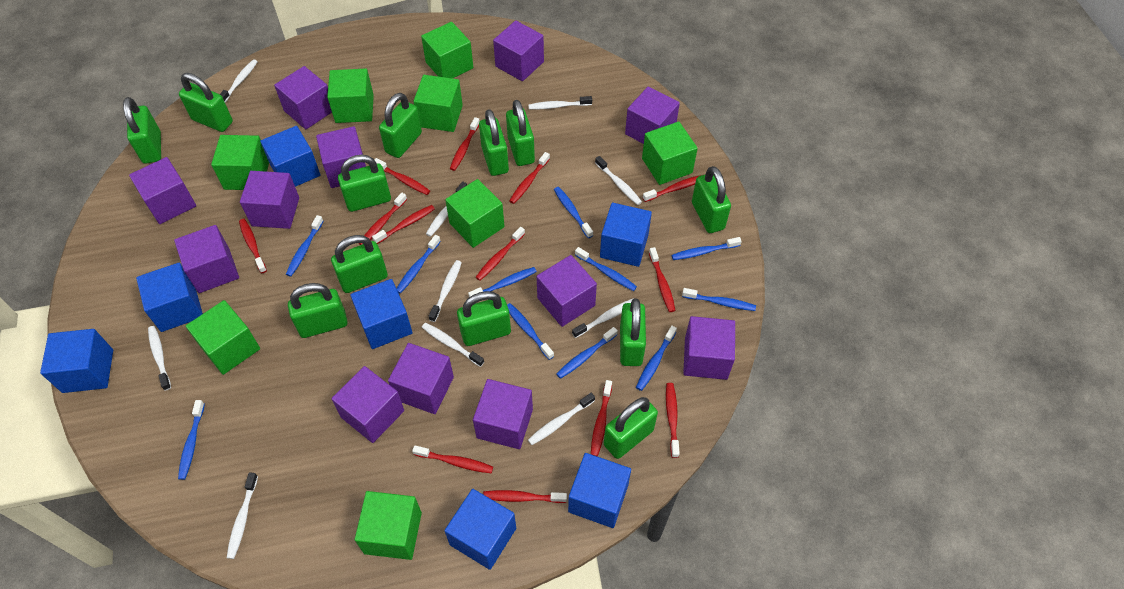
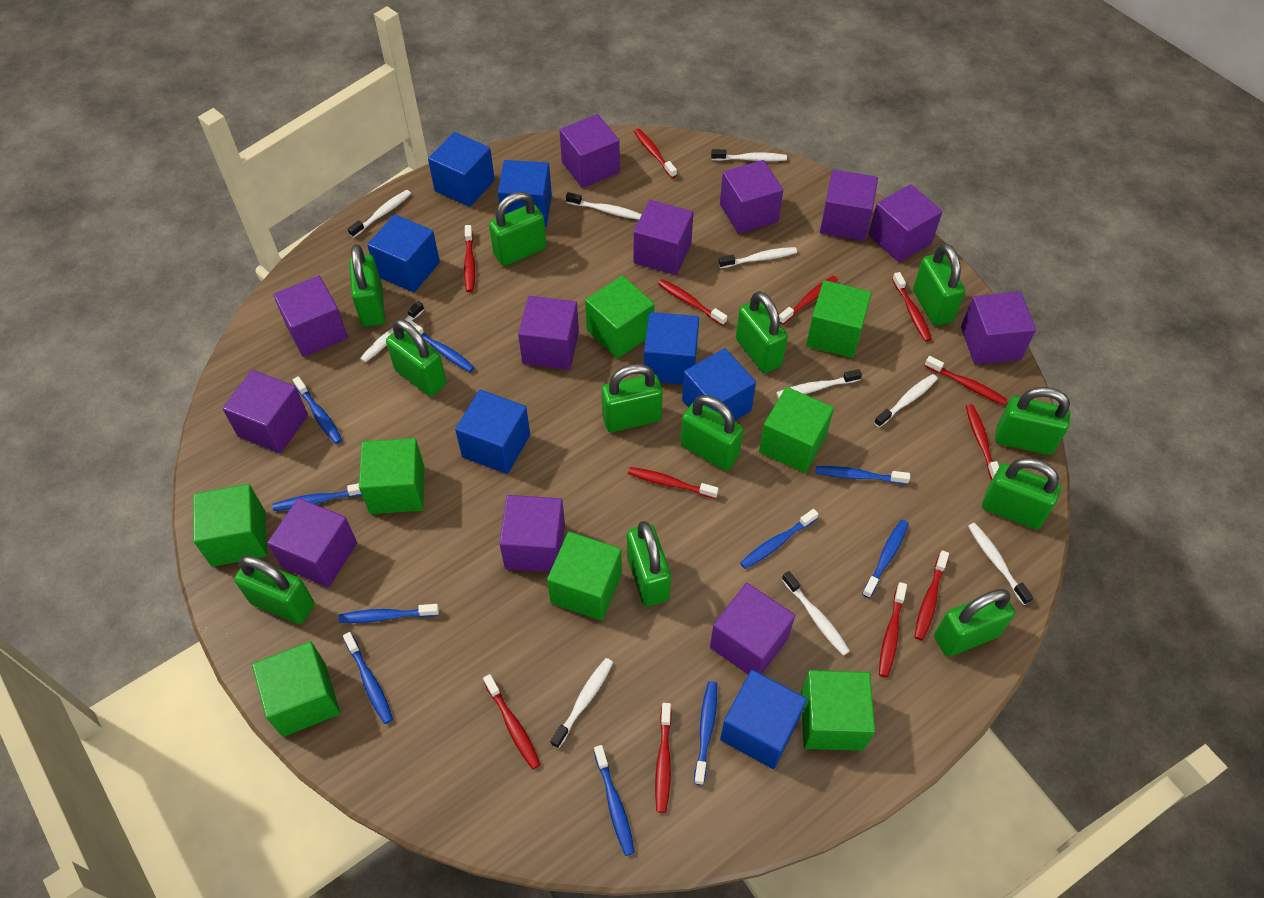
blue toothbrush: 11 -> 10
red toothbrush: 13 -> 12

